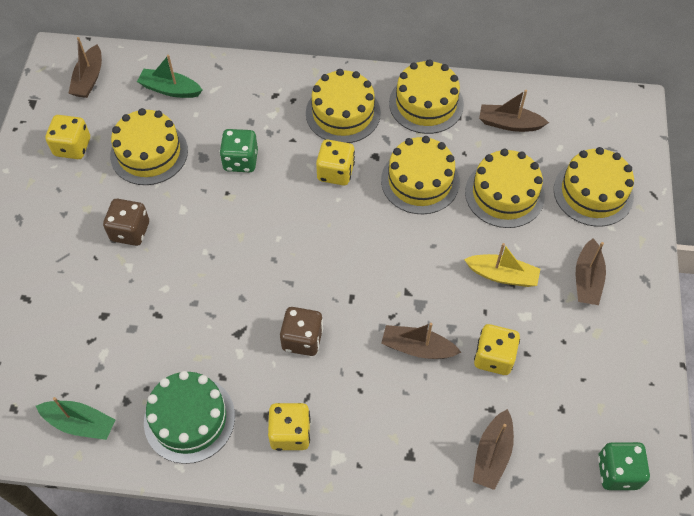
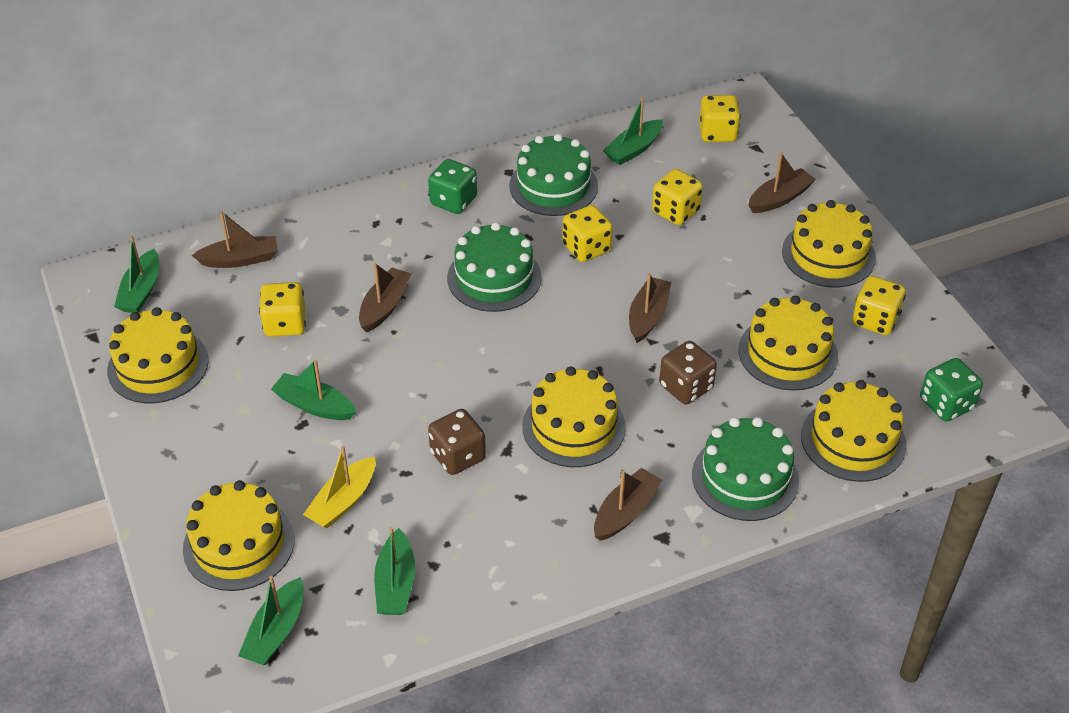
green boat: 2 -> 5
green cake: 1 -> 3
yellow dice: 4 -> 5

